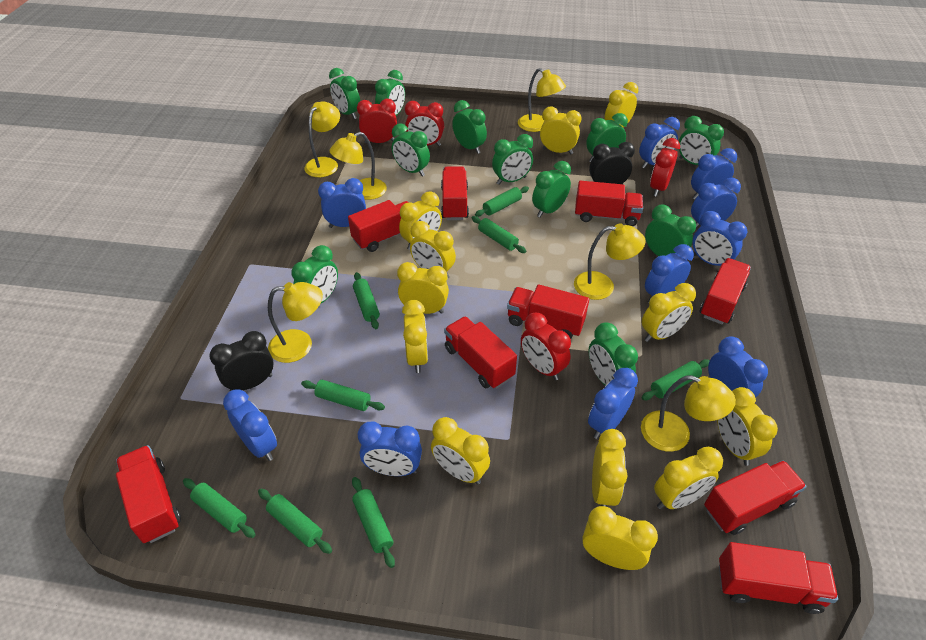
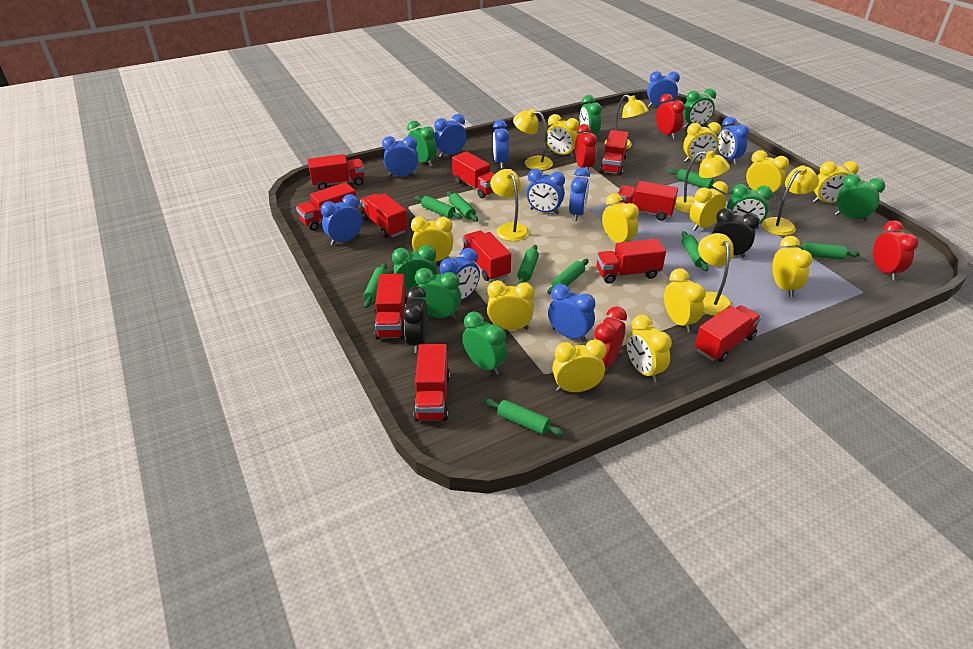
green clock: 11 -> 8
green rolling pin: 8 -> 9
red truck: 9 -> 11

